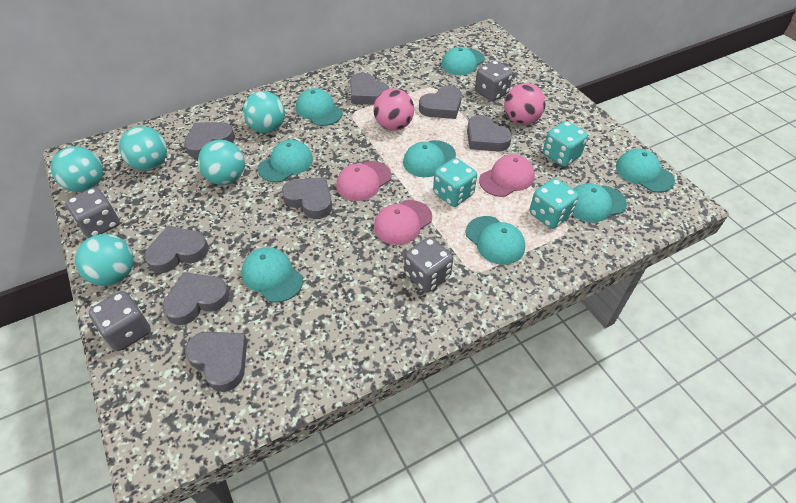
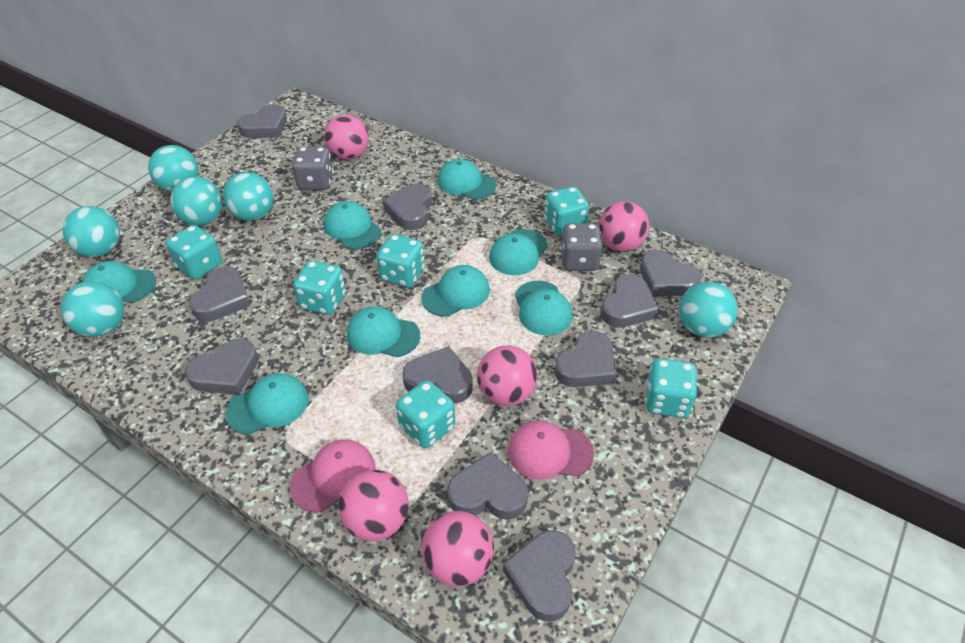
grey dice: 4 -> 2
grey heart: 8 -> 10
pink ball: 2 -> 5
pink cap: 3 -> 2
turquoise ball: 5 -> 6
turquoise dice: 3 -> 6

